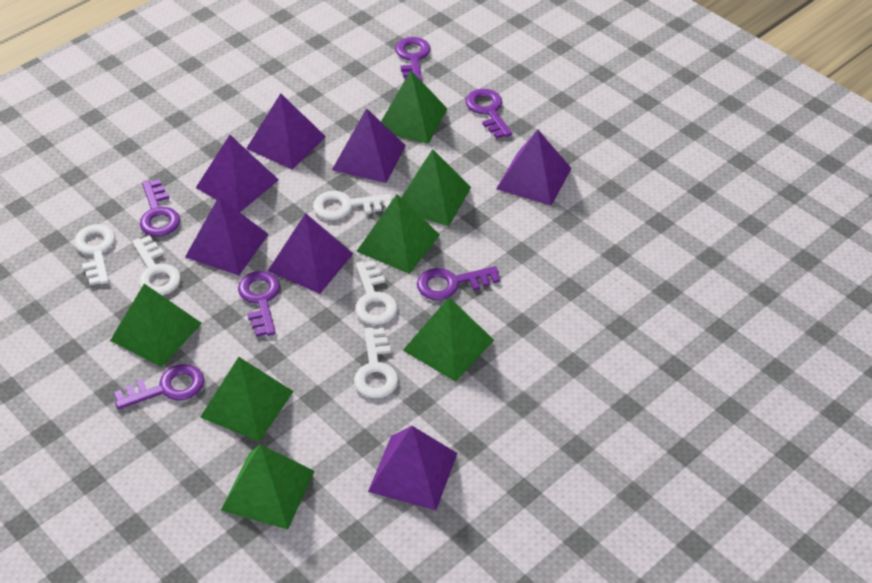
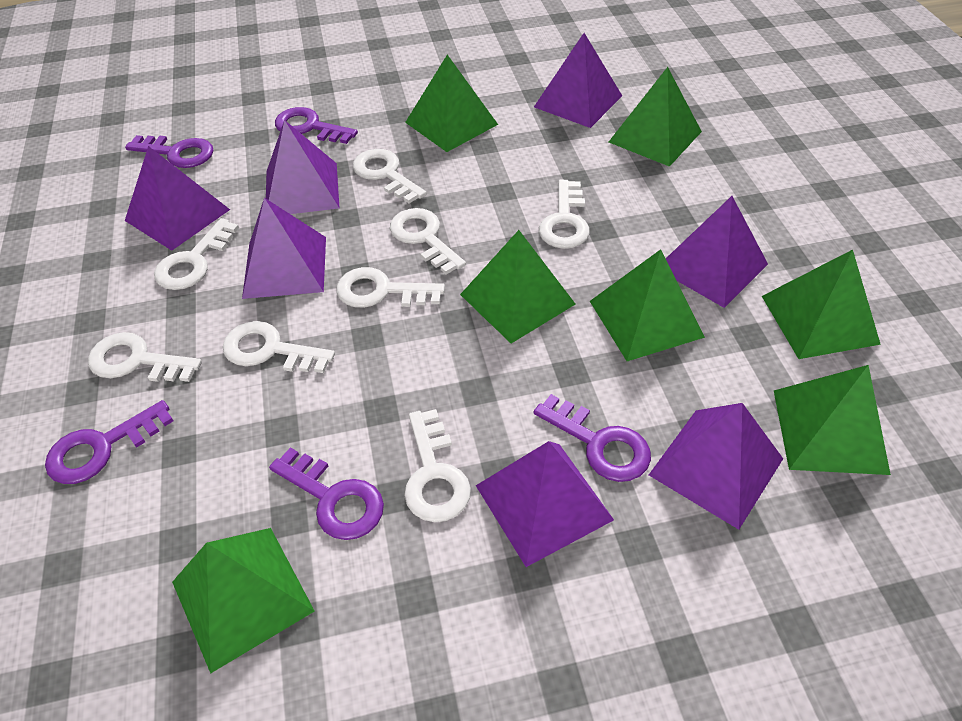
purple key: 6 -> 5
white key: 5 -> 8

